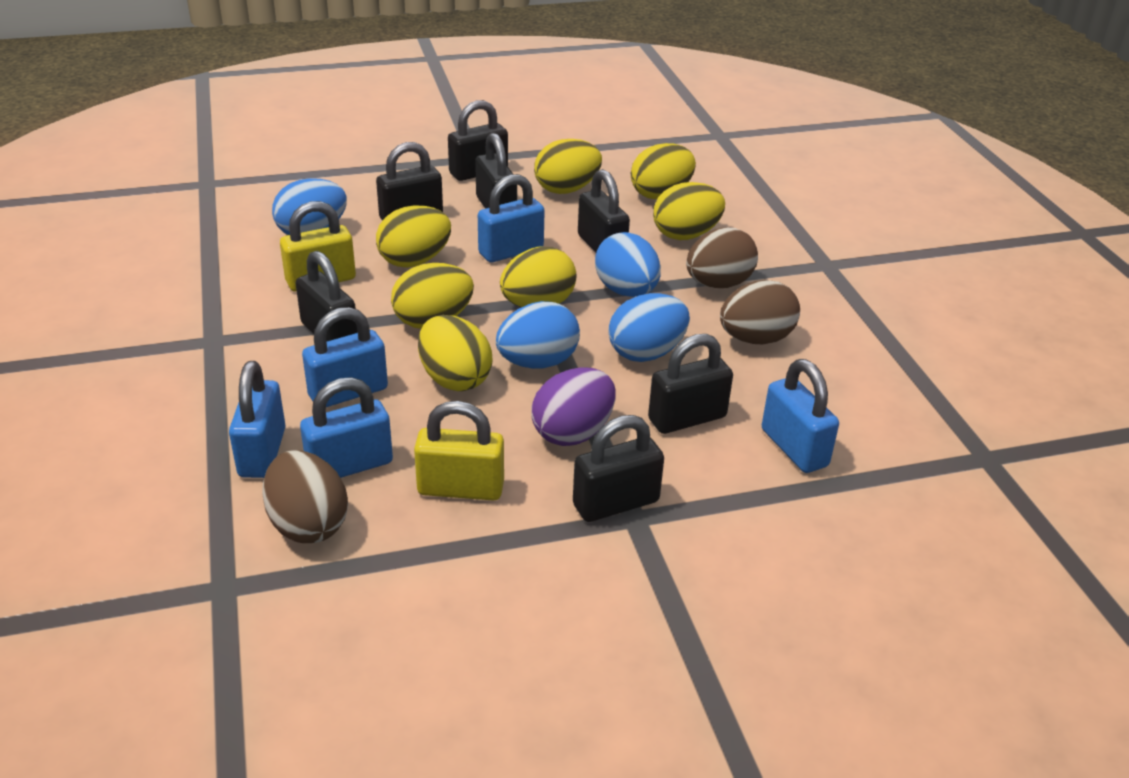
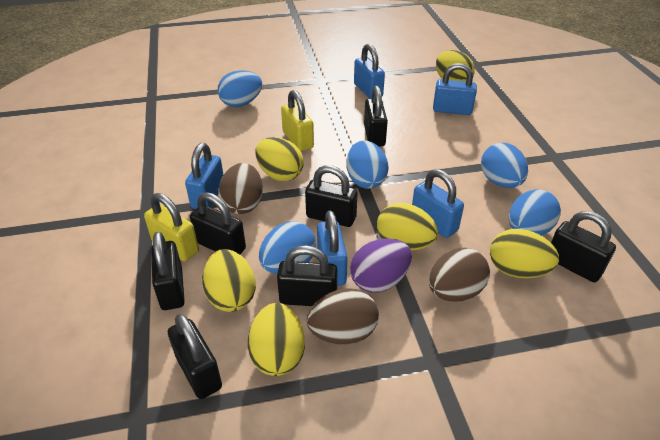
blue egg: 4 -> 5
yellow egg: 7 -> 6

